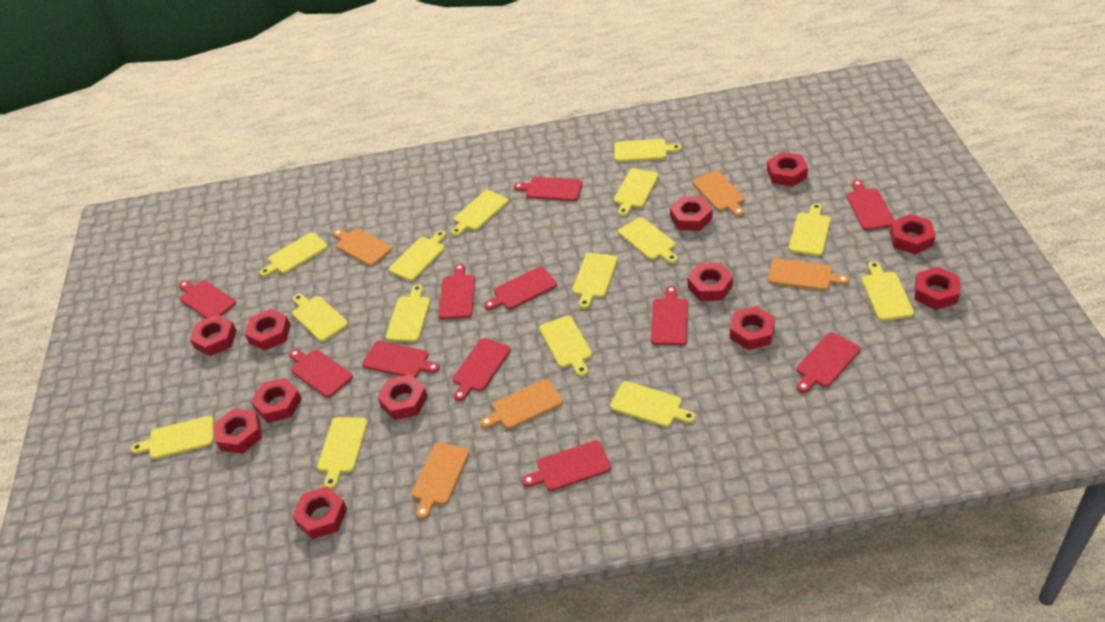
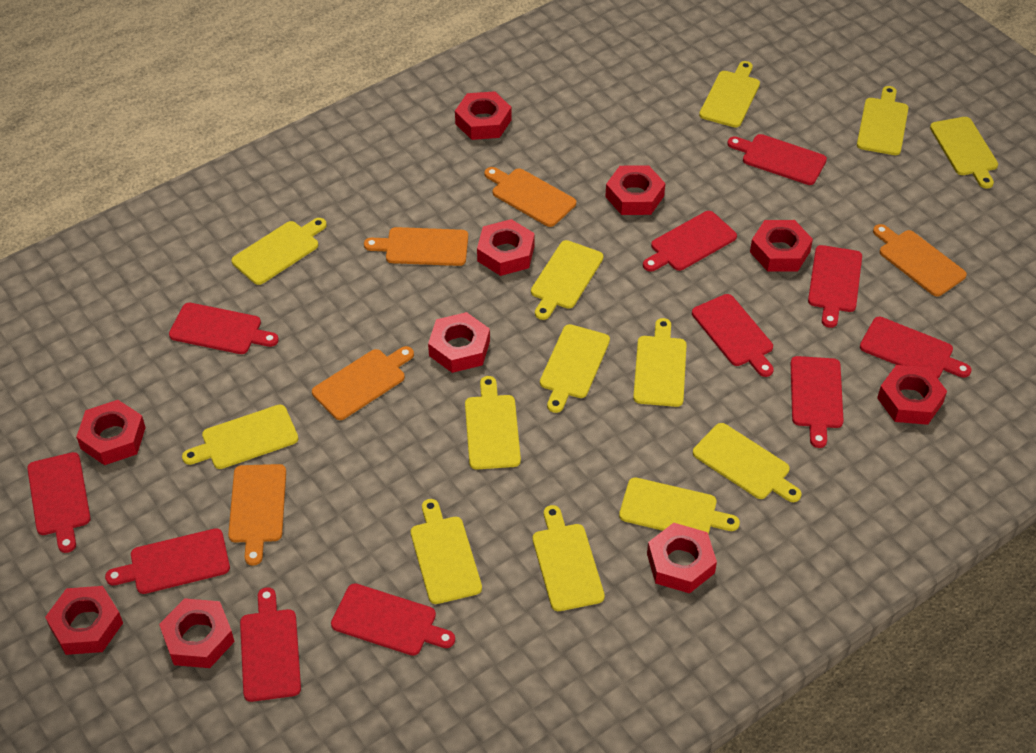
red nut: 12 -> 10
yellow cutting board: 15 -> 13

